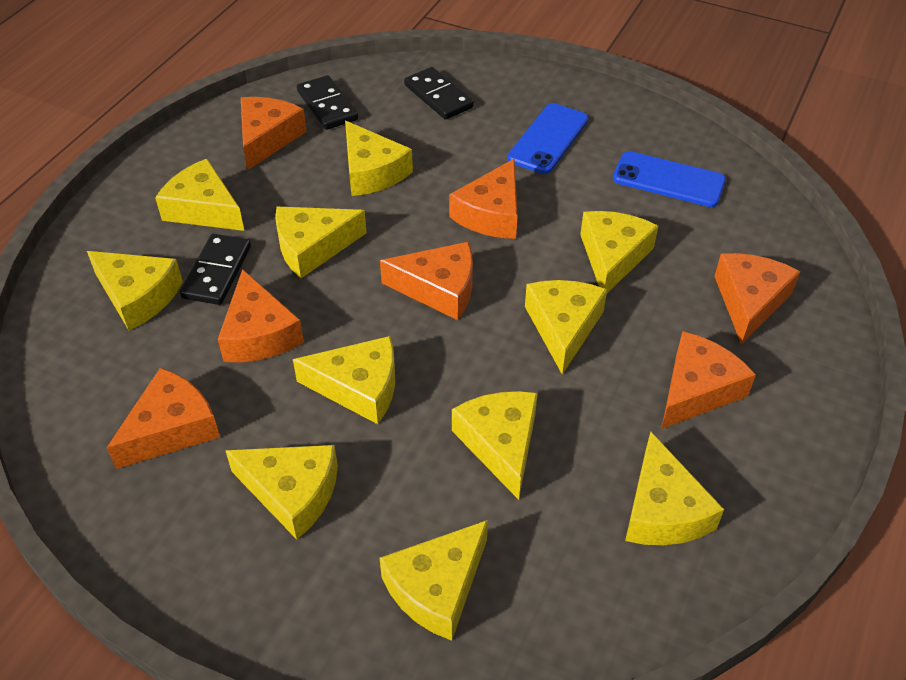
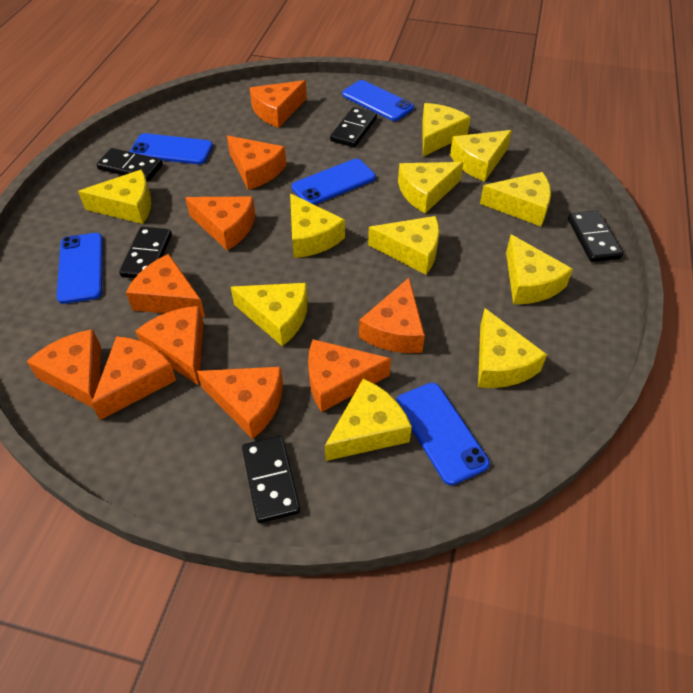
black domino: 3 -> 5
blue phone: 2 -> 5
orange cheese: 7 -> 10

